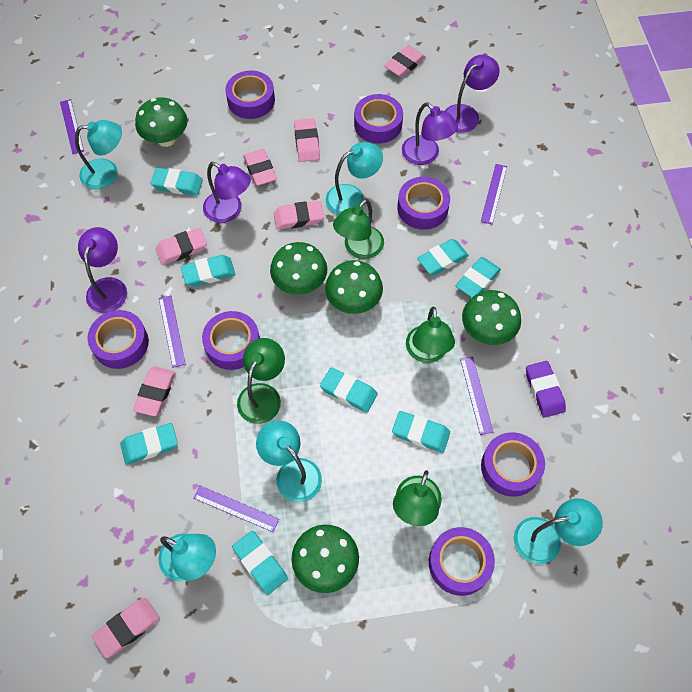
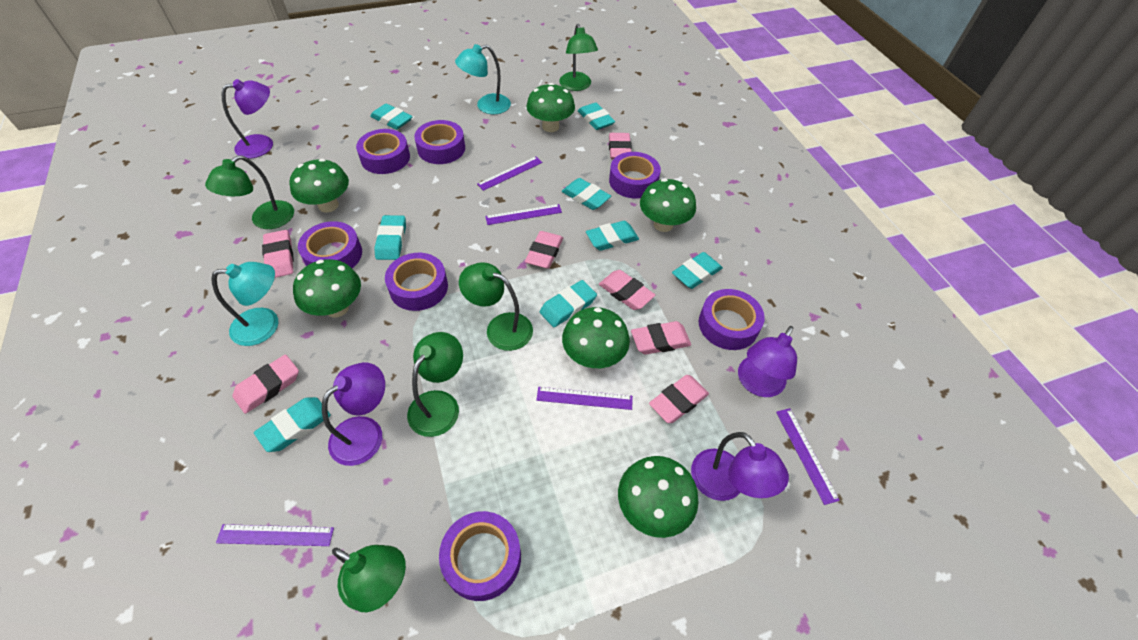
green lamp: 4 -> 5
green mushroom: 5 -> 6
purple eraser: 1 -> 0
turquoise lamp: 5 -> 2

